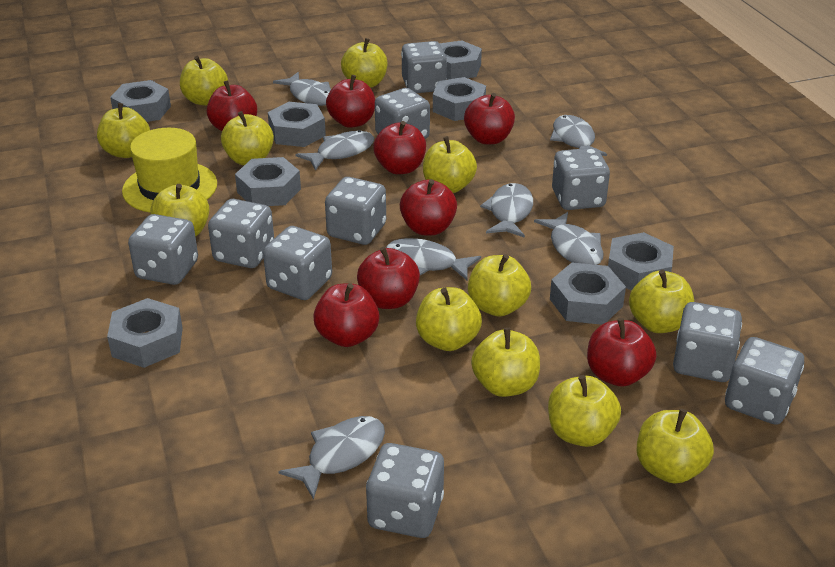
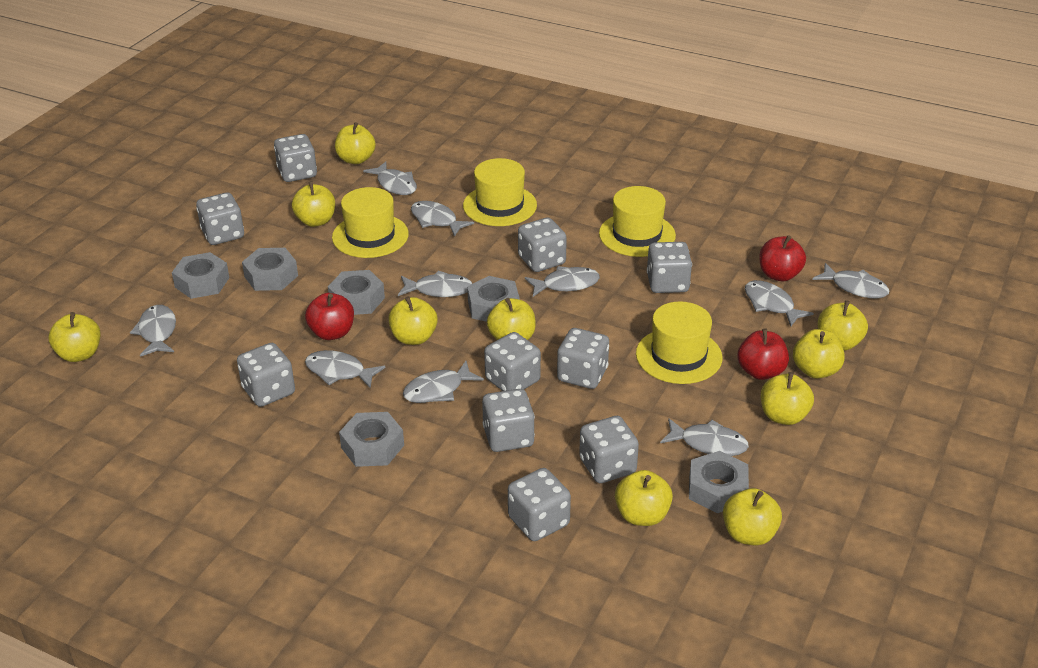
grey fish: 7 -> 10
grey nut: 8 -> 6
red apple: 8 -> 3
yellow apple: 12 -> 10
yellow hat: 1 -> 4

